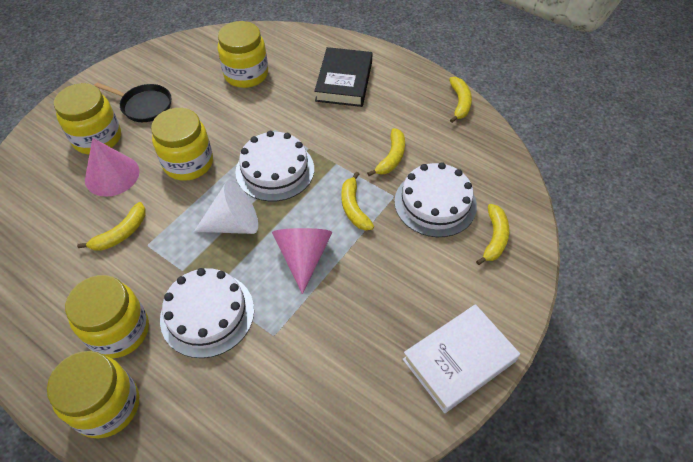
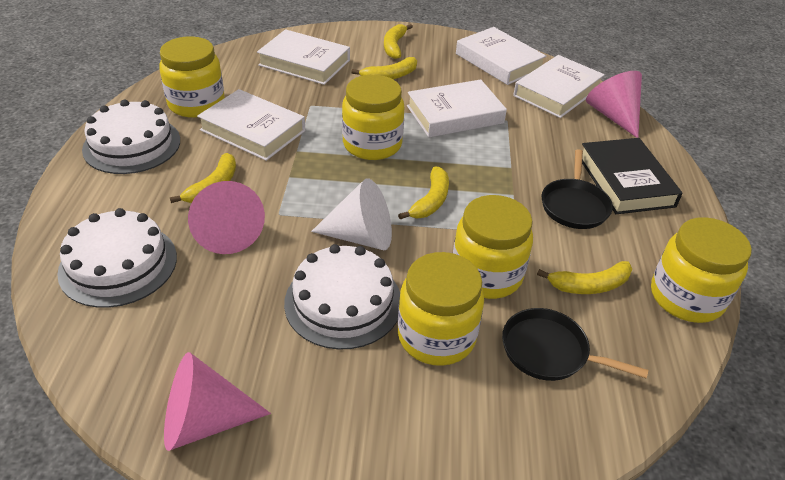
black pan: 1 -> 2
pink cone: 2 -> 3
white book: 1 -> 5

